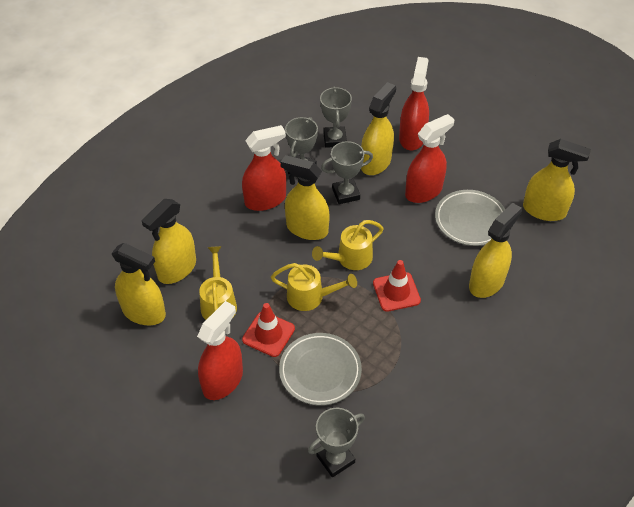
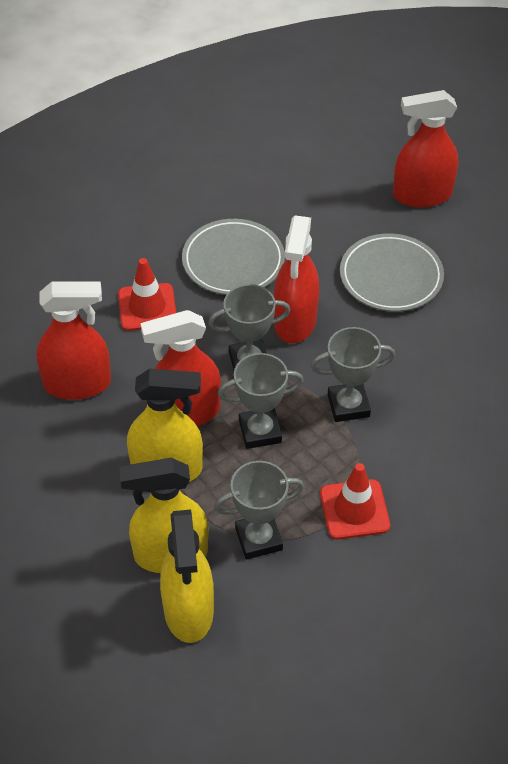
yellow spray bottle: 6 -> 3
yellow watering can: 3 -> 0

